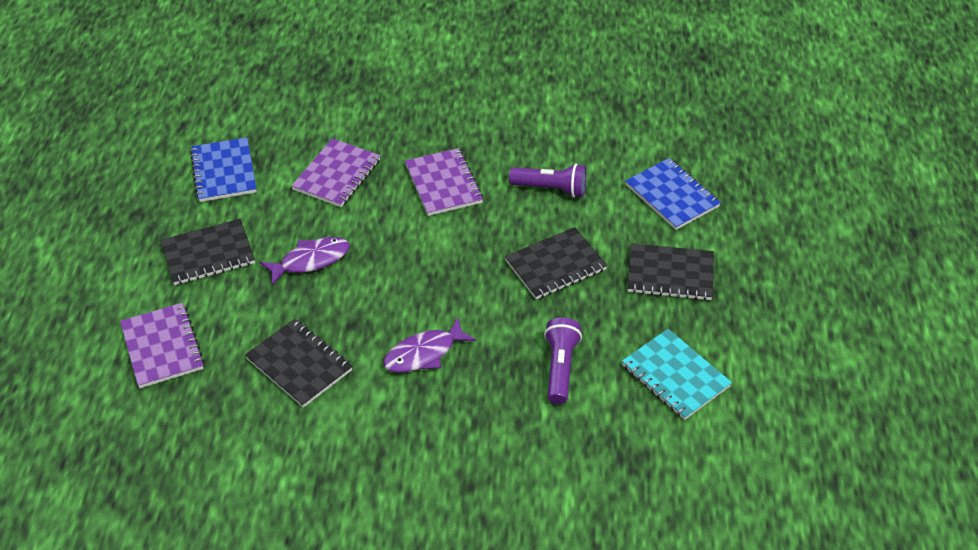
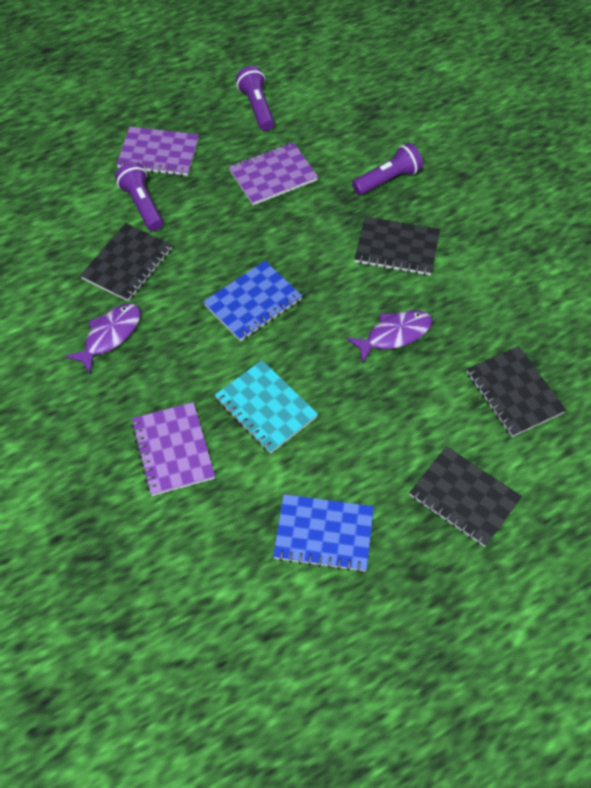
purple flashlight: 2 -> 3

